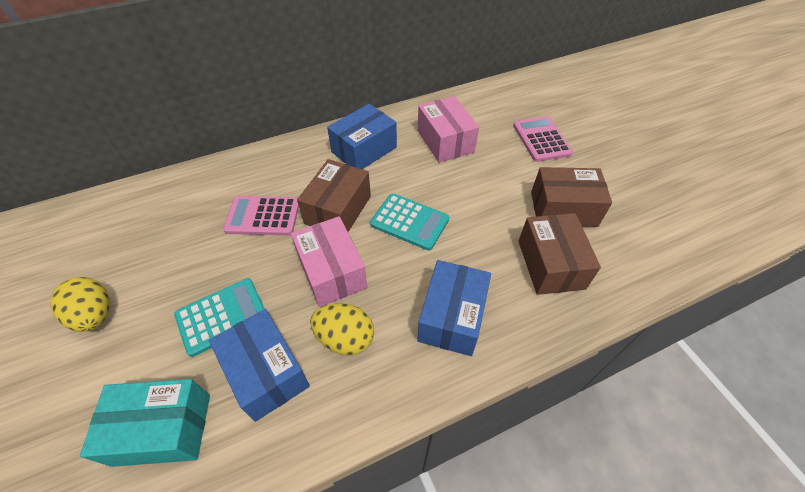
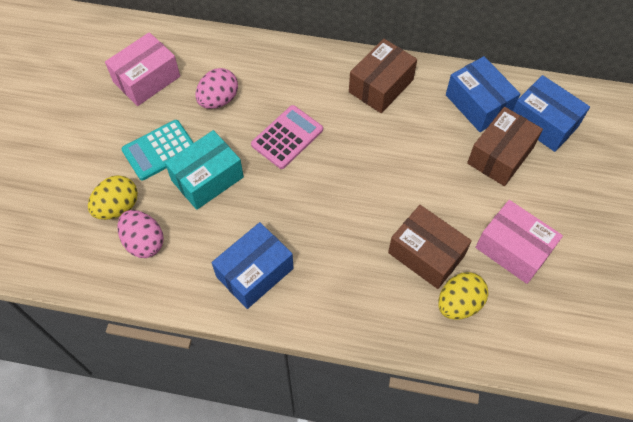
pink calculator: 2 -> 1
pink egg: 0 -> 2
turquoise calculator: 2 -> 1

